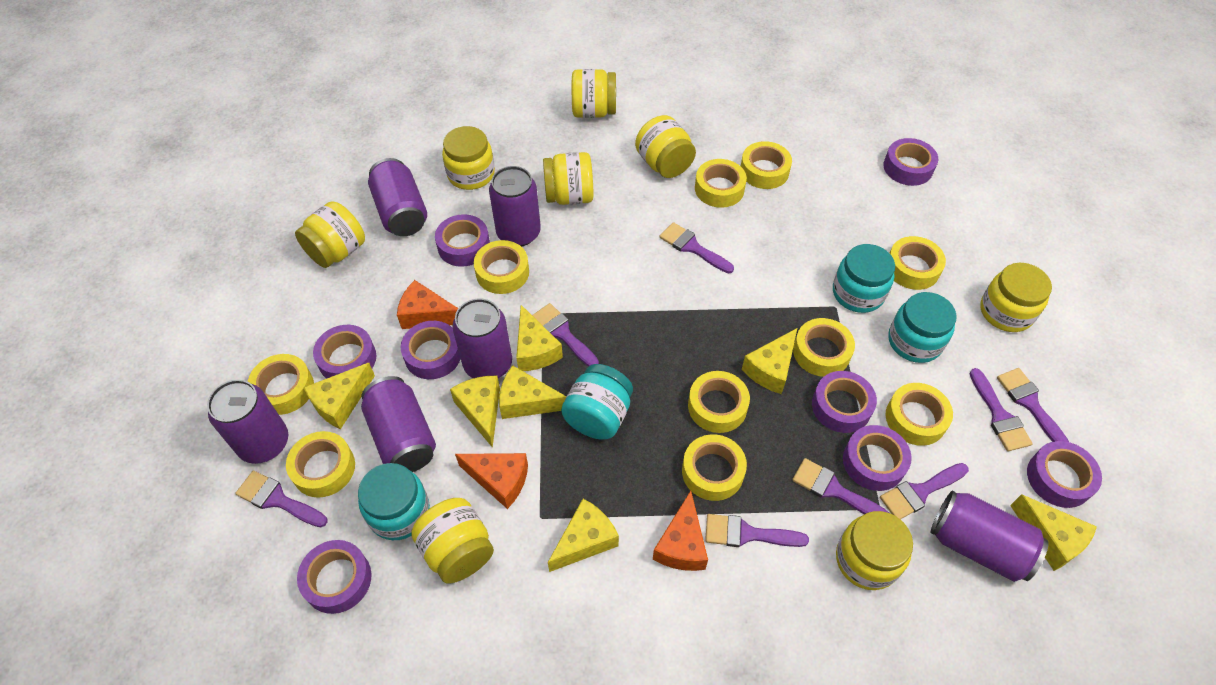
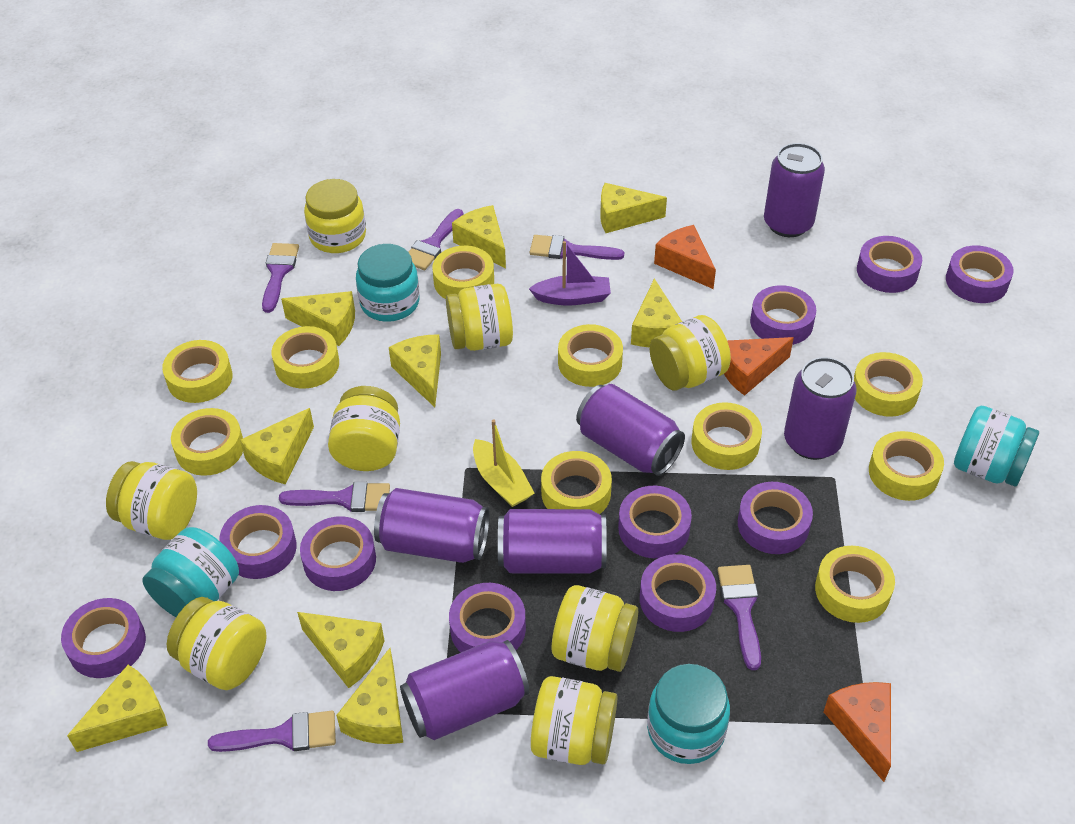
purple boat: 0 -> 1
purple brush: 8 -> 6
purple tape: 8 -> 10
yellow boat: 0 -> 1
yellow cheese: 7 -> 9

